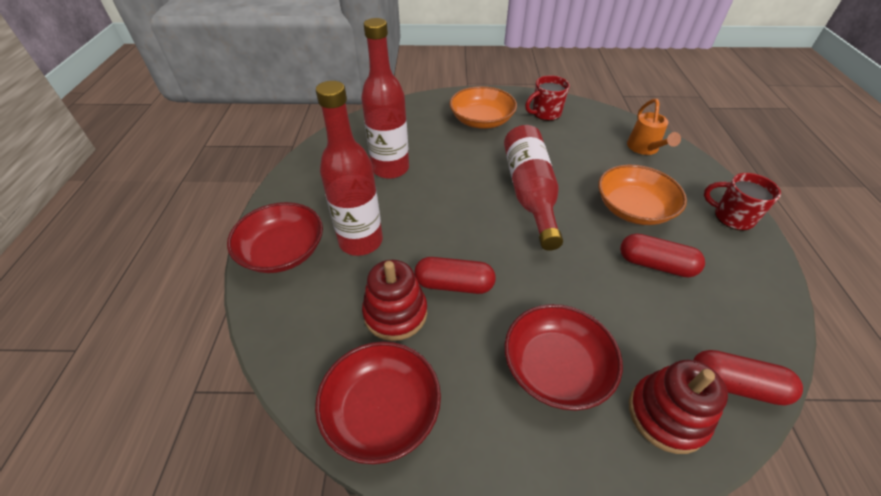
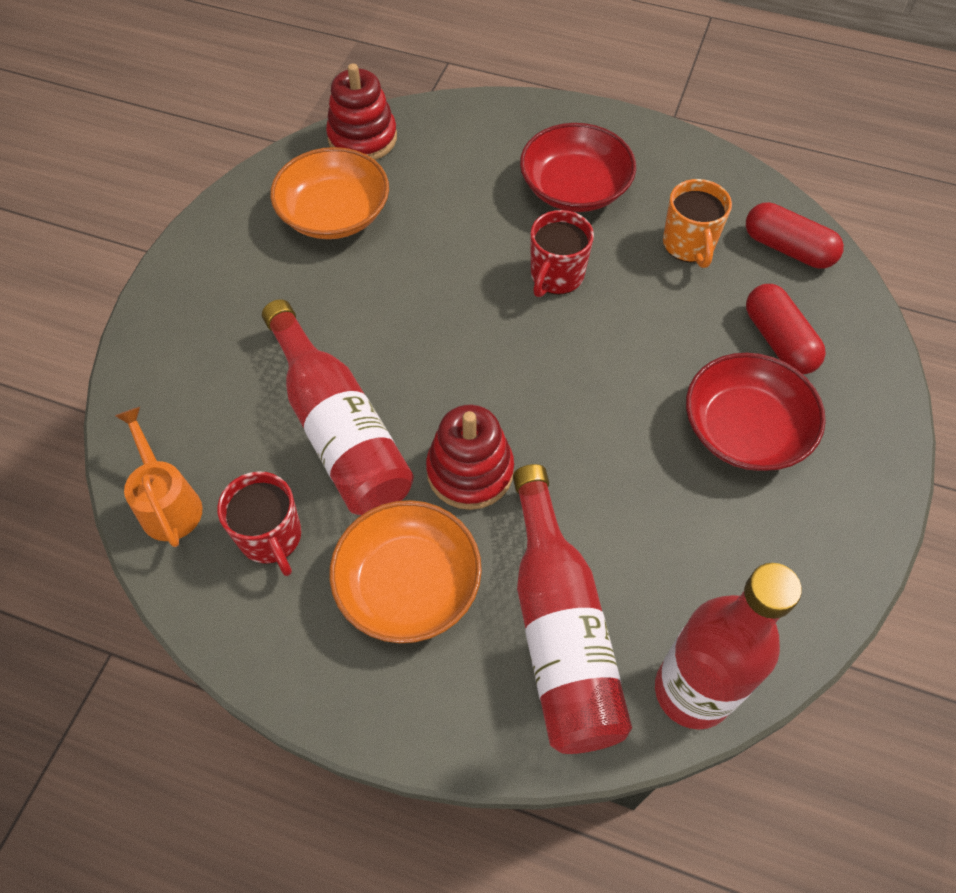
orange mug: 0 -> 1
red bowl: 3 -> 2
red capsule: 3 -> 2

